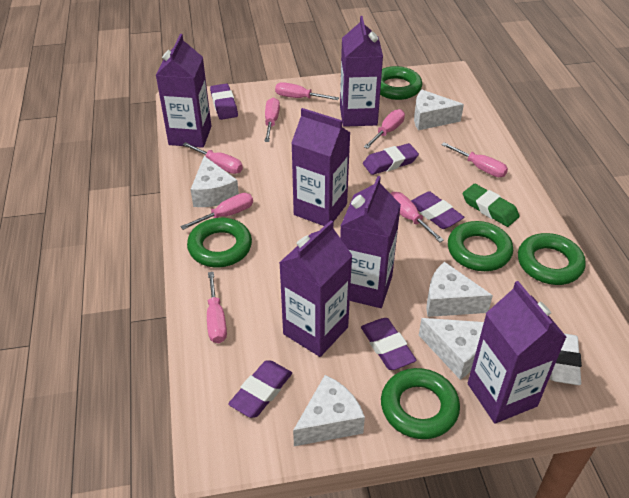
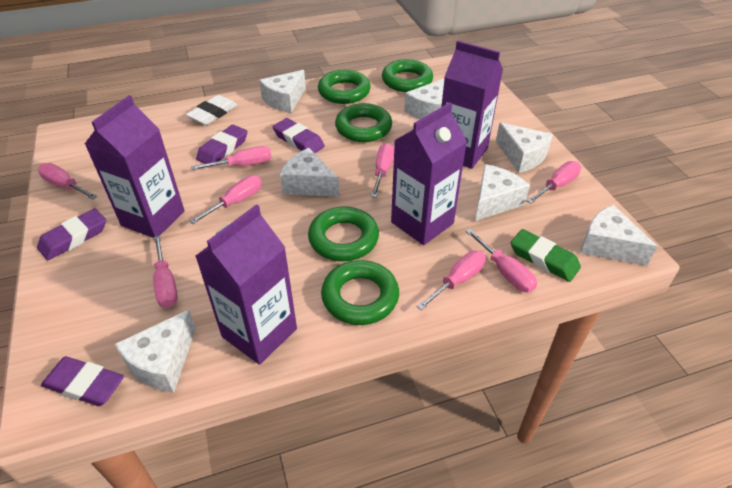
purple carton: 6 -> 4
purple eraser: 5 -> 4
white cheese: 5 -> 7

